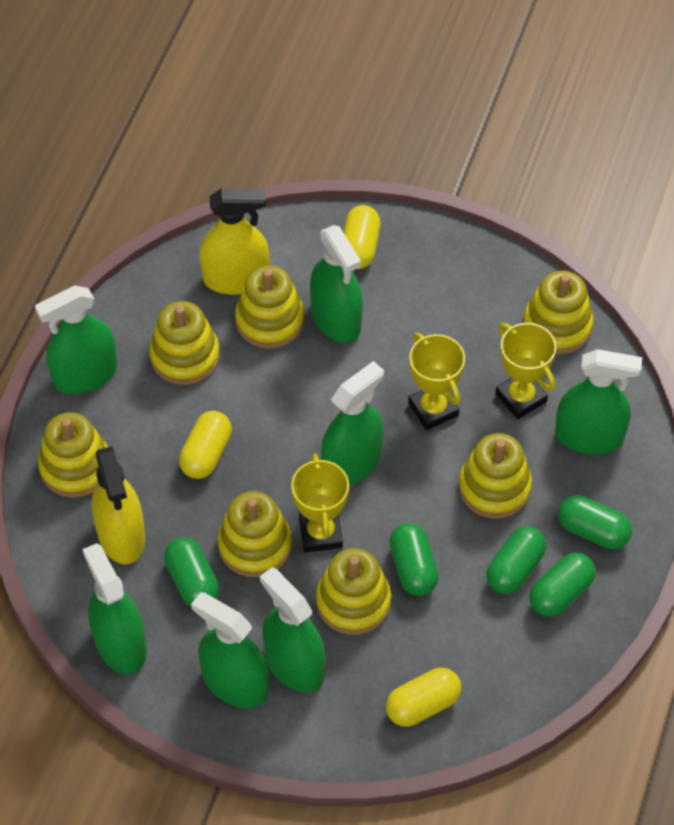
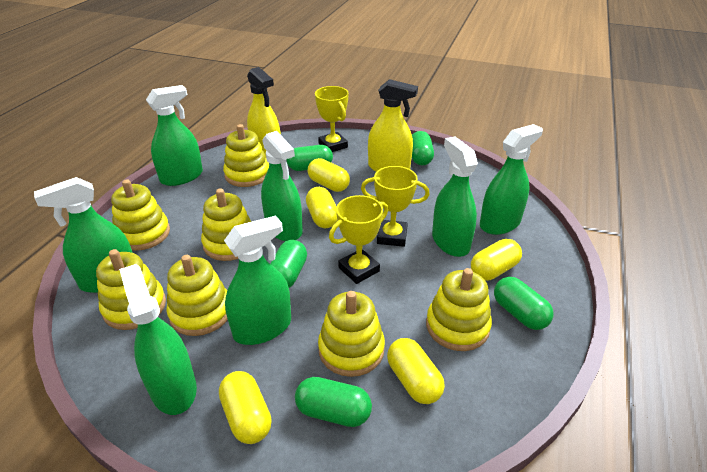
yellow capsule: 3 -> 5

